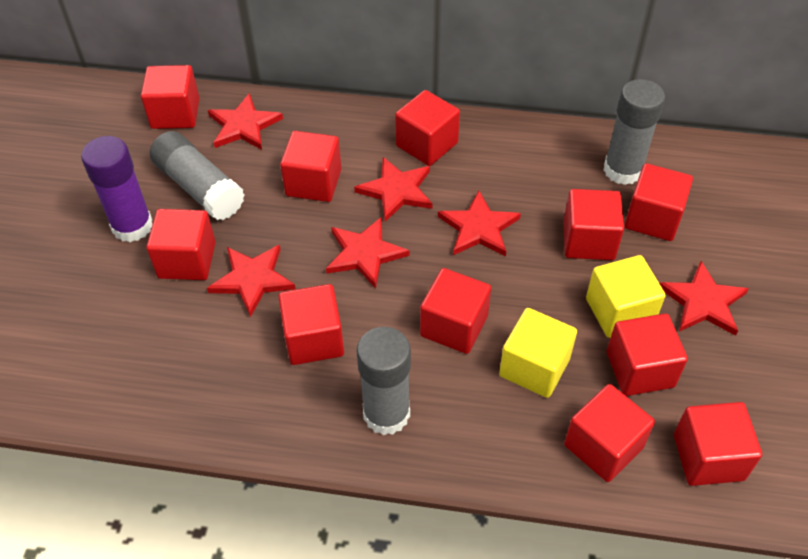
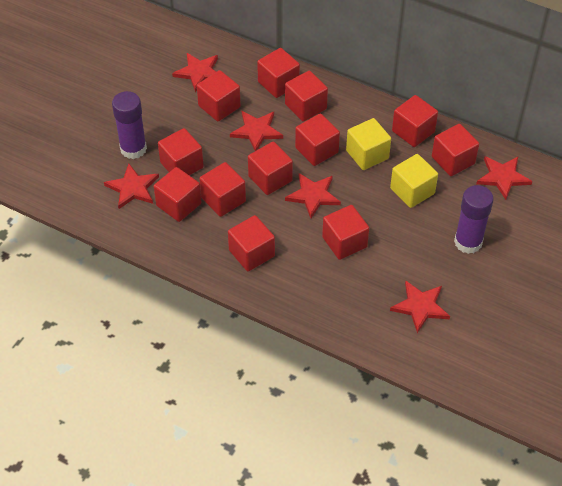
grey glue stick: 3 -> 0
purple glue stick: 1 -> 2
red cube: 11 -> 12

